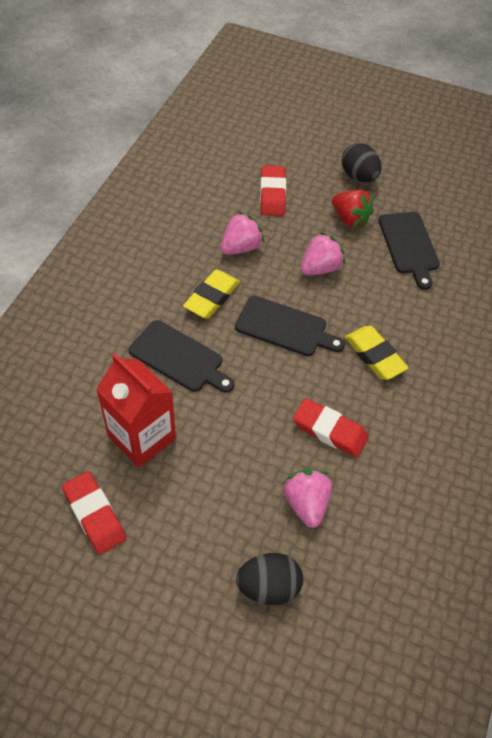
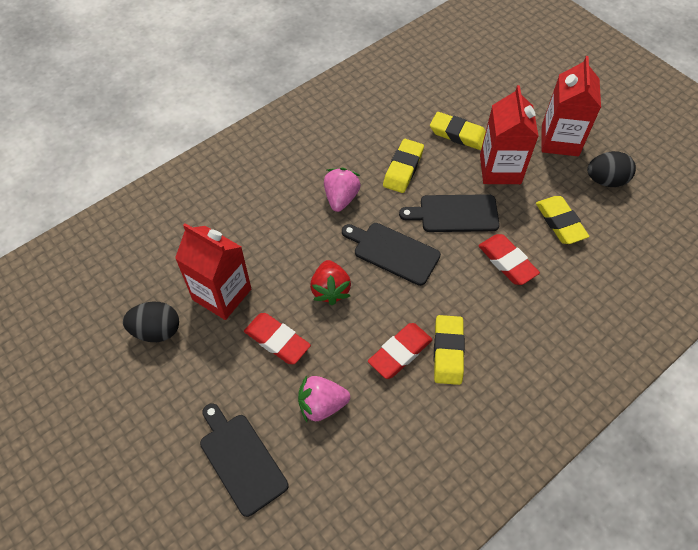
pink strawberry: 3 -> 2
red carton: 1 -> 3
yellow eraser: 2 -> 4

